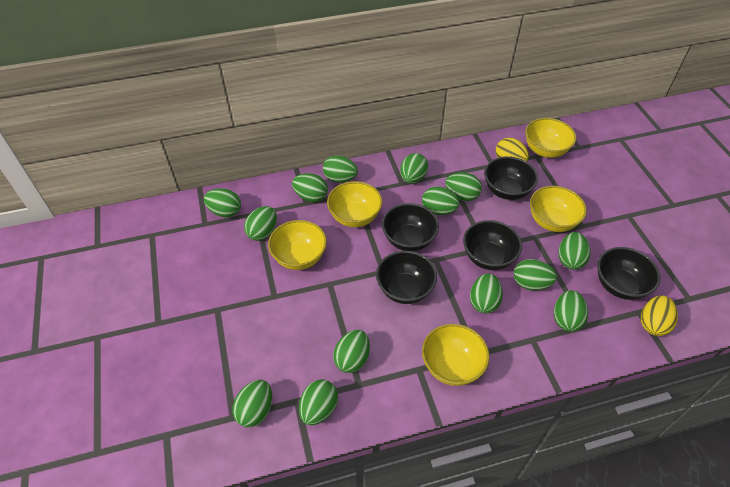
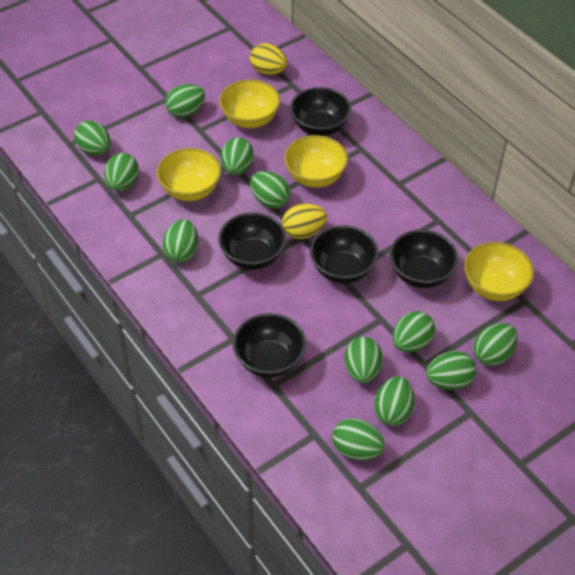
green egg: 14 -> 12
yellow bowl: 5 -> 4

